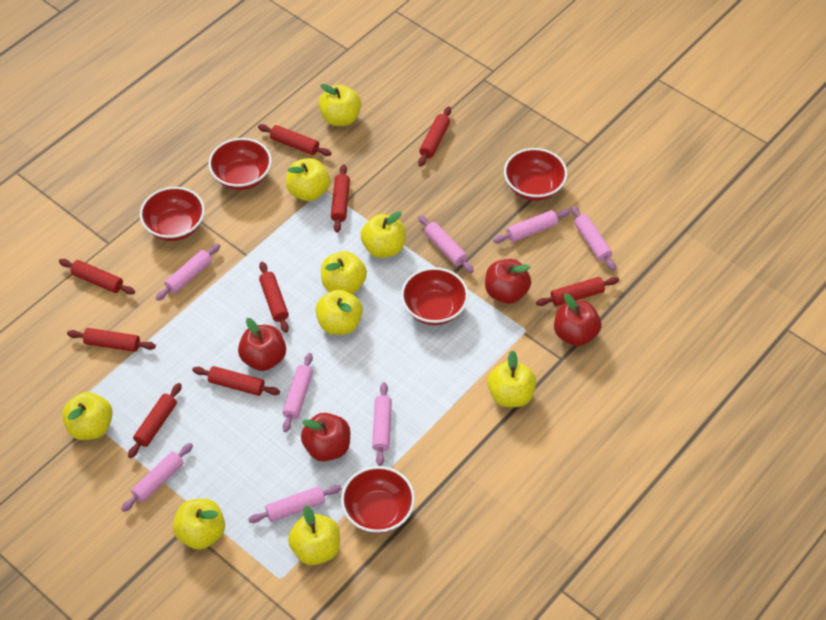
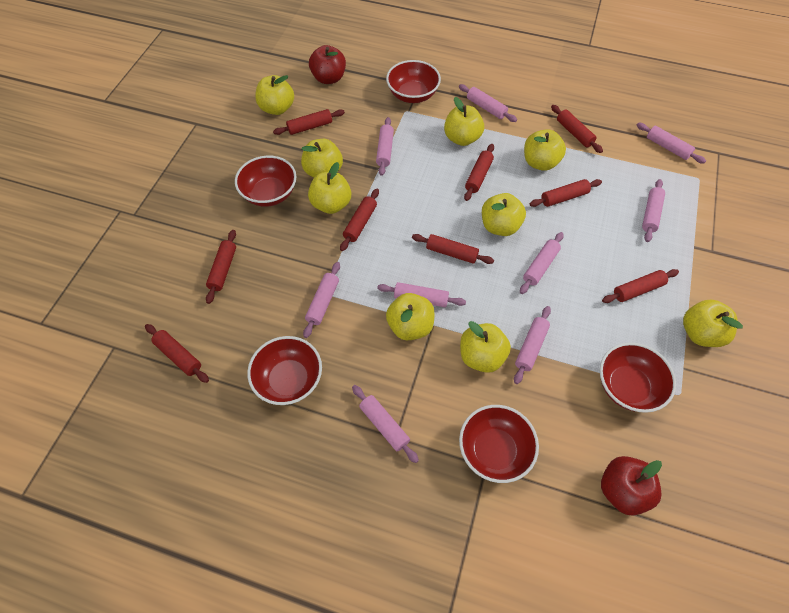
pink rolling pin: 8 -> 9
red apple: 4 -> 2

